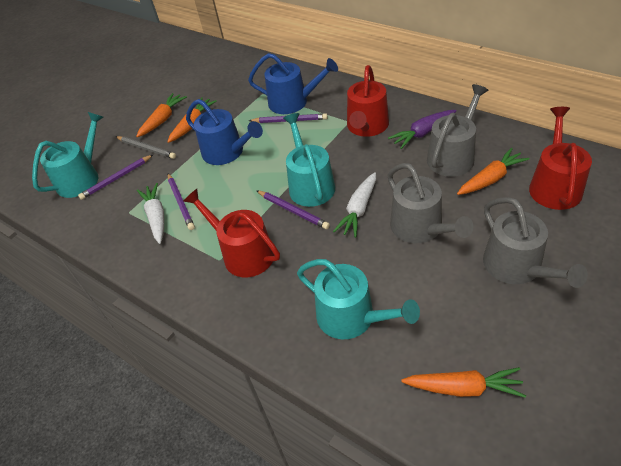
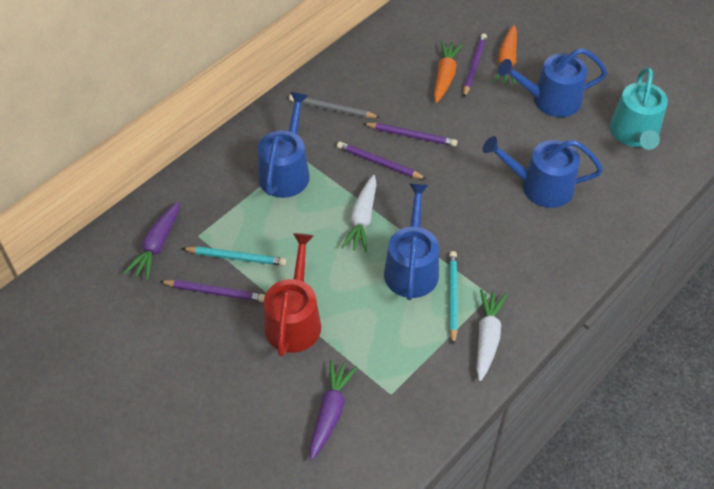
blue watering can: 2 -> 4
grey watering can: 3 -> 0
orange carrot: 4 -> 2
purple carrot: 1 -> 2
red watering can: 3 -> 1
turquoise pencil: 0 -> 2
turquoise watering can: 3 -> 1

